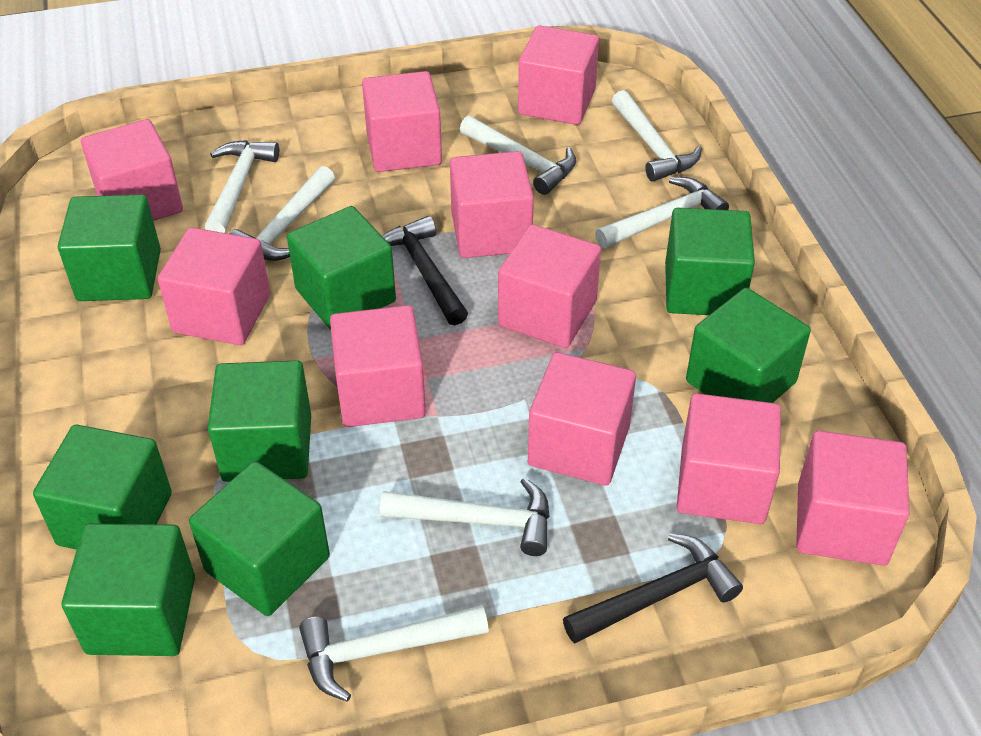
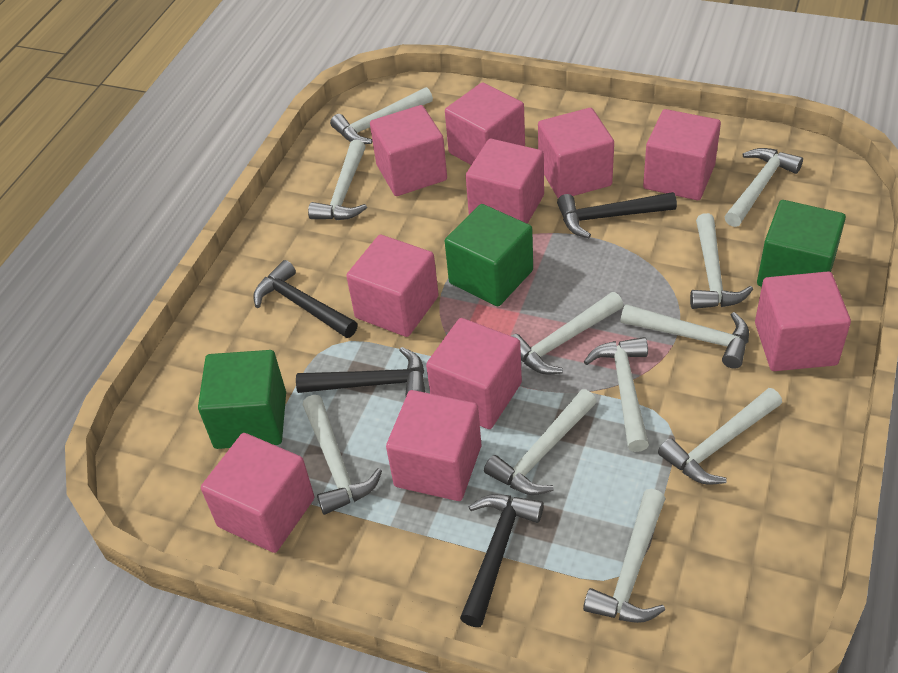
black hammer: 2 -> 4
green cube: 8 -> 3
white hammer: 7 -> 11

